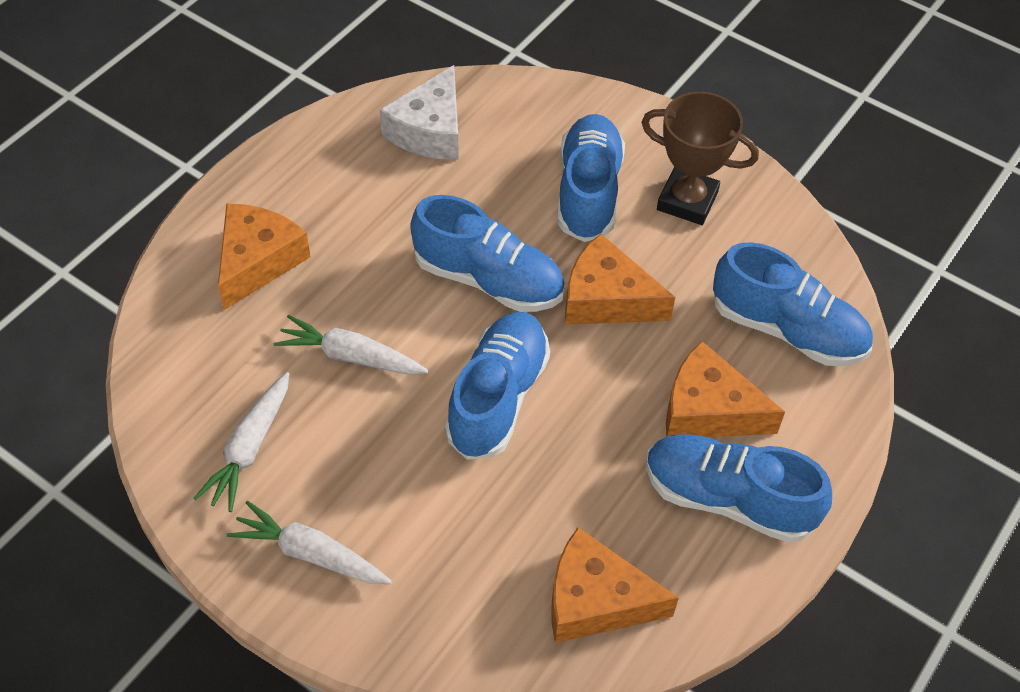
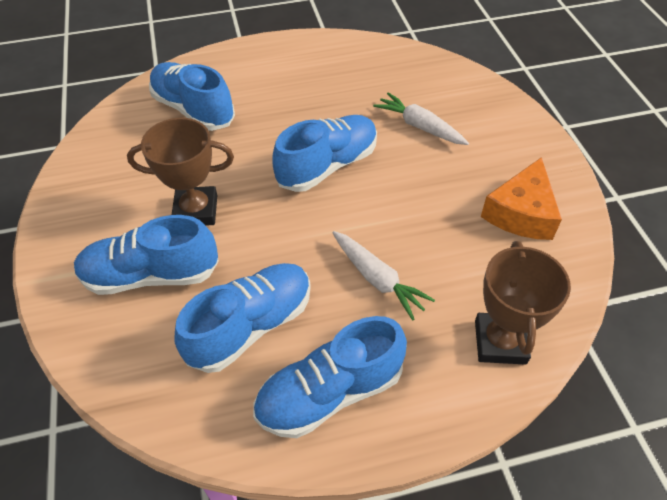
brown trophy: 1 -> 2
orange cheese: 4 -> 1
white carrot: 3 -> 2
white cheese: 1 -> 0

